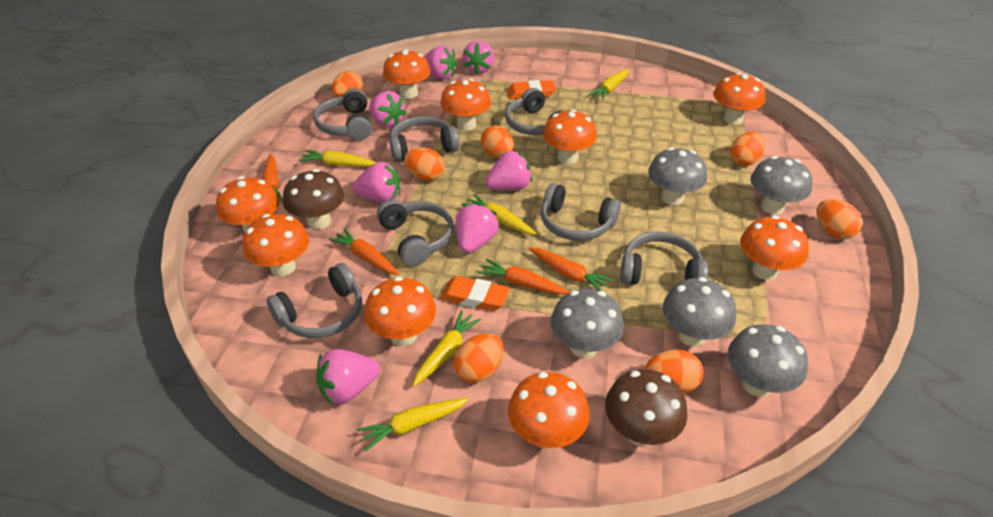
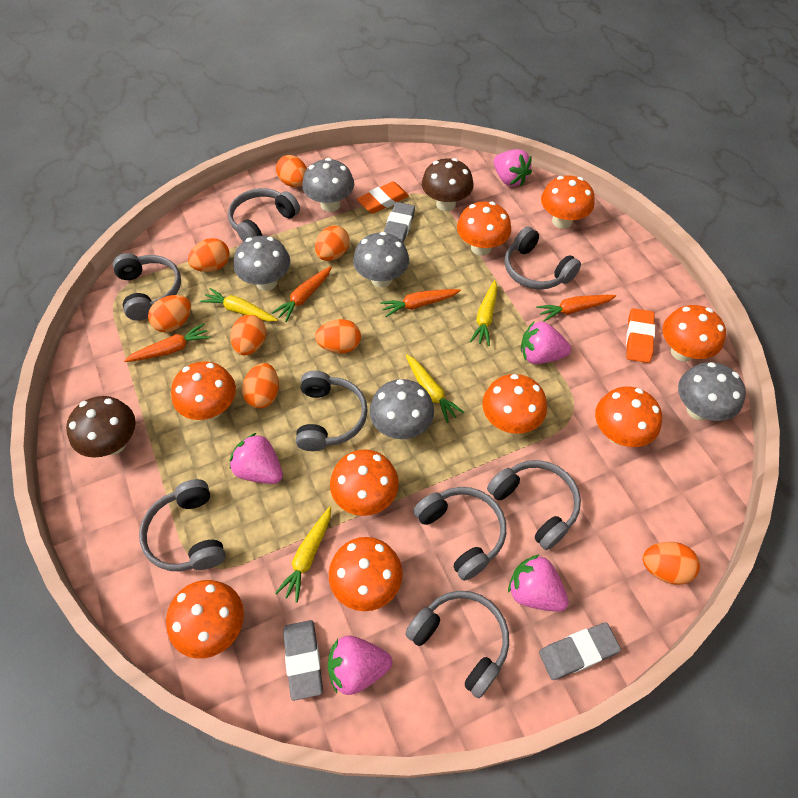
grey eraser: 0 -> 3
grey headphones: 7 -> 8
orange egg: 7 -> 8
pink strawberry: 7 -> 5
yellow carrot: 5 -> 4

